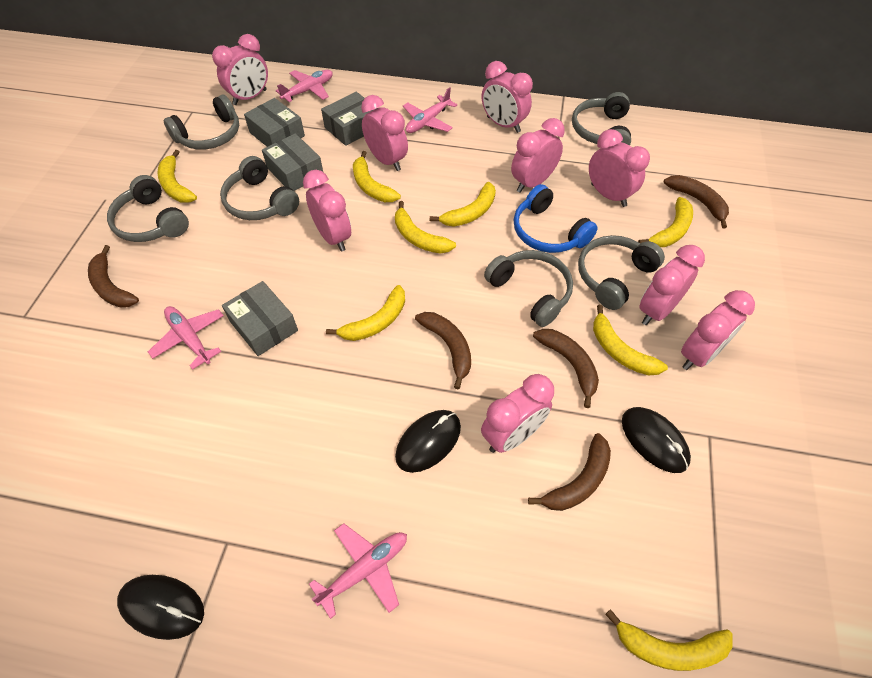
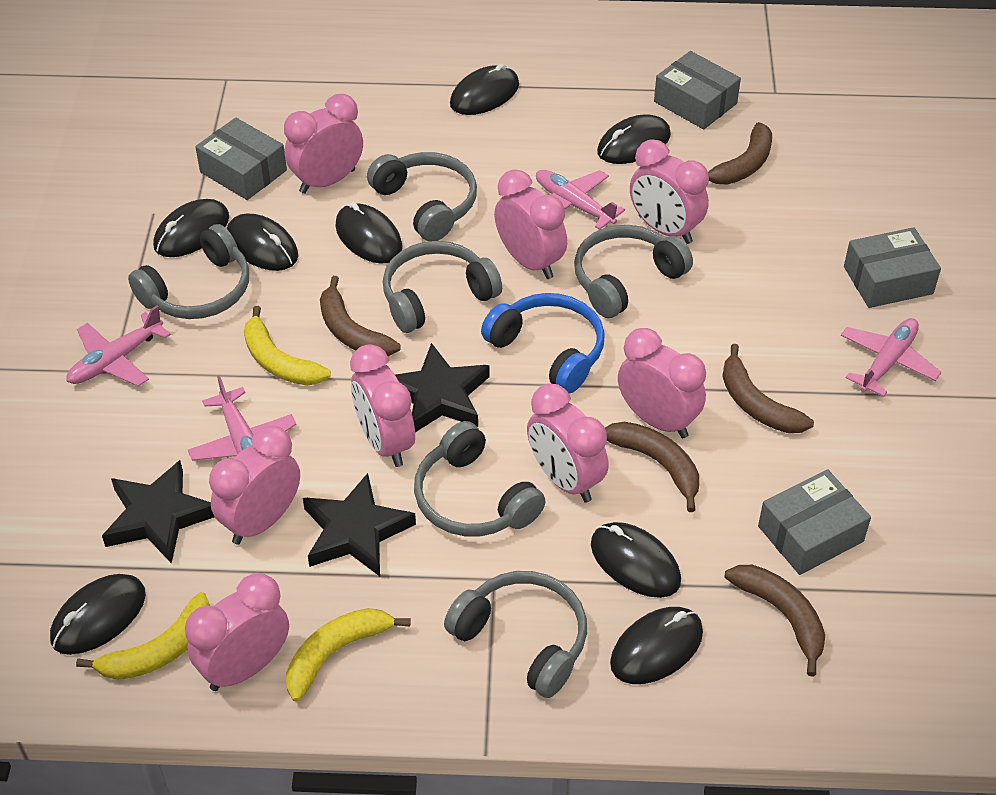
black mouse: 3 -> 8
black star: 0 -> 3
pink clock: 9 -> 8
yellow banana: 8 -> 3

